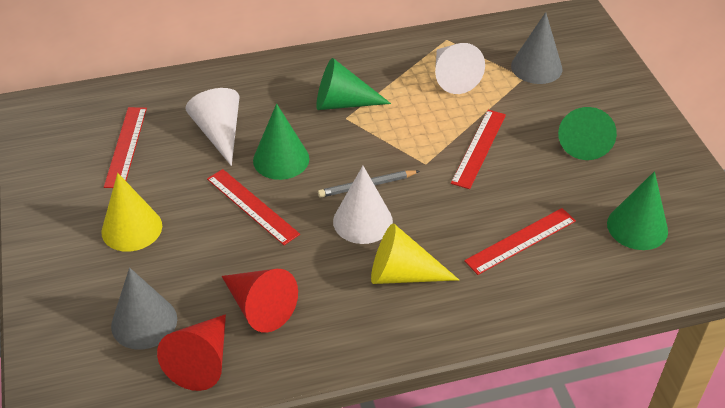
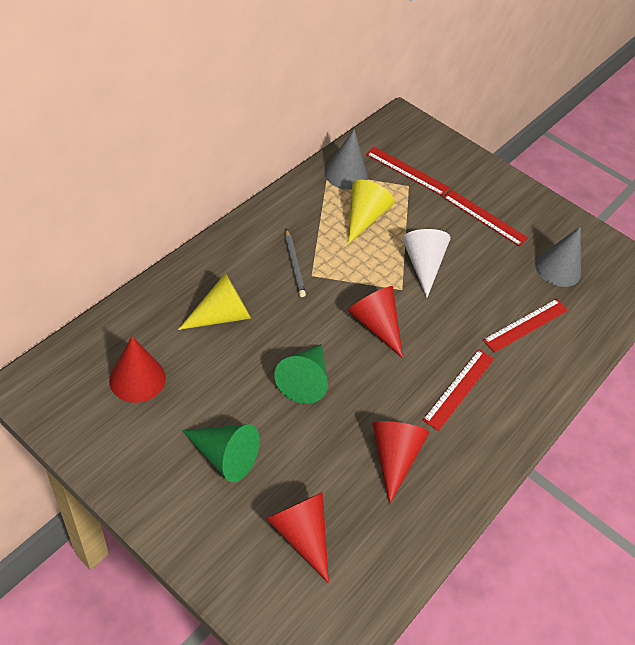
green cone: 4 -> 2
red cone: 2 -> 4
white cone: 3 -> 1

